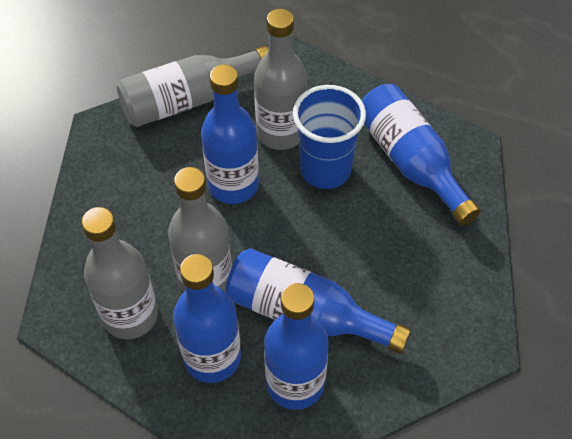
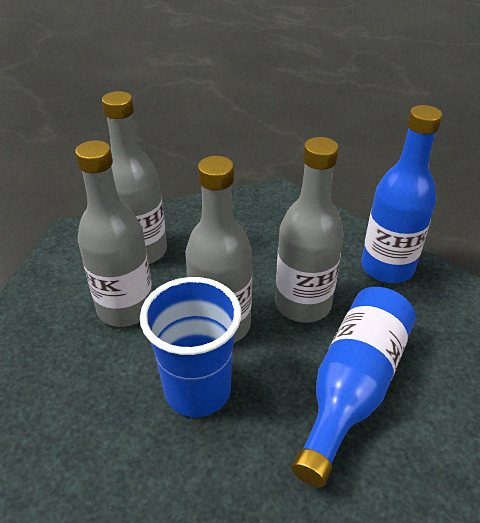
blue bottle: 5 -> 2

